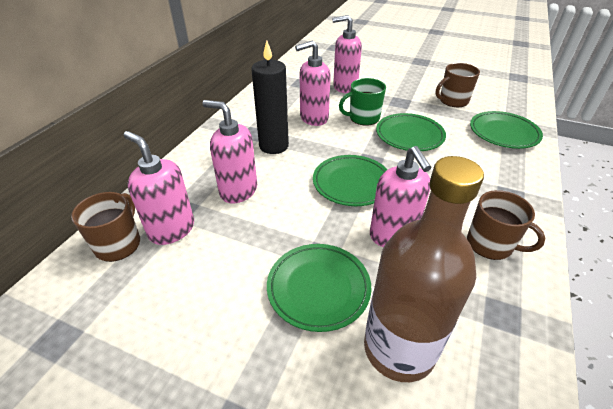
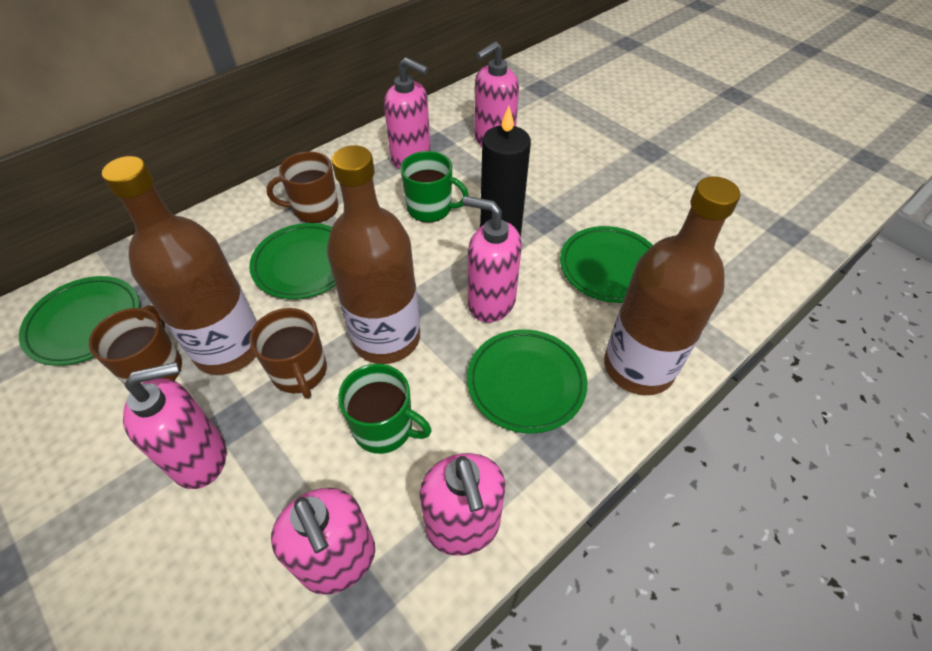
brown bottle: 1 -> 3
green mug: 1 -> 2
pink soap dispenser: 5 -> 6

